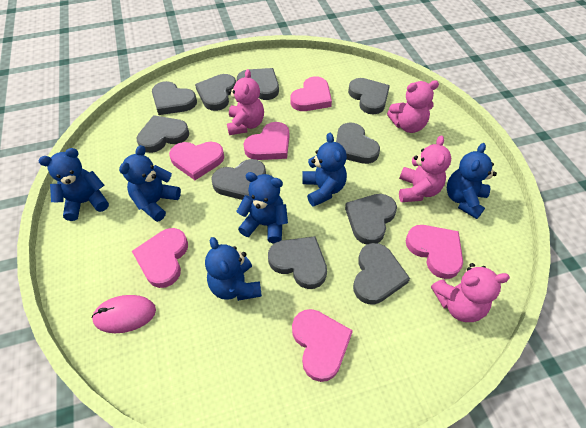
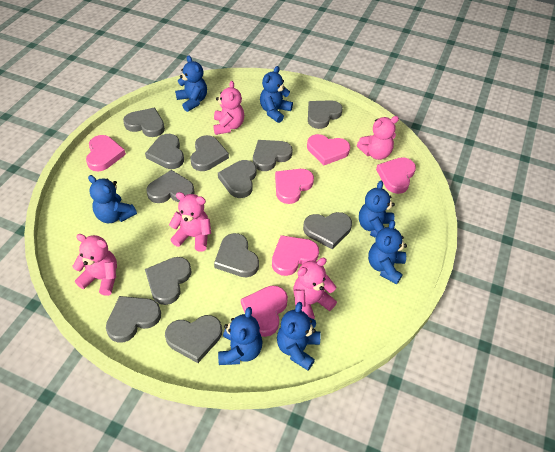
blue teddy bear: 6 -> 7
grey heart: 10 -> 12
pink mouse: 1 -> 0
pink teddy bear: 4 -> 5

